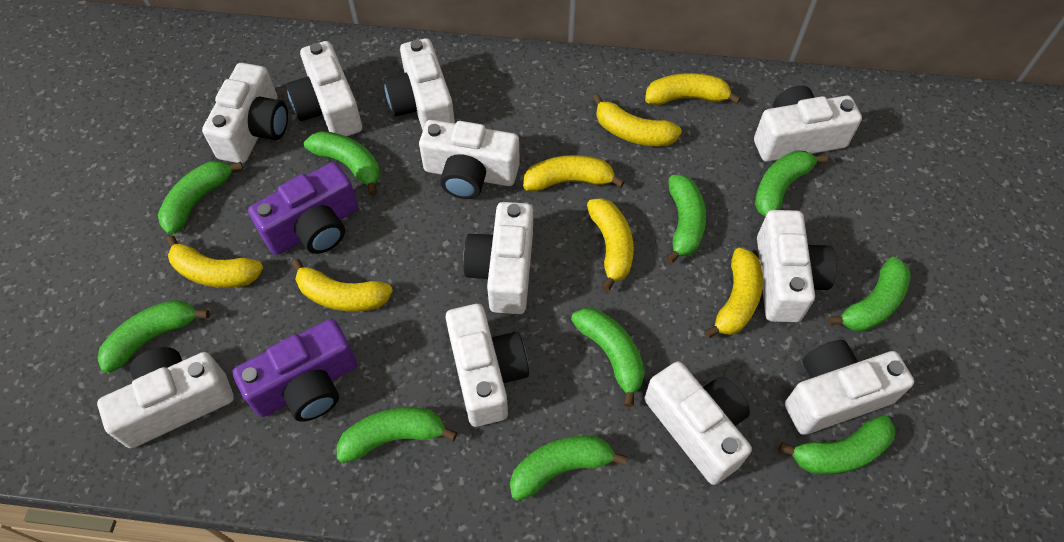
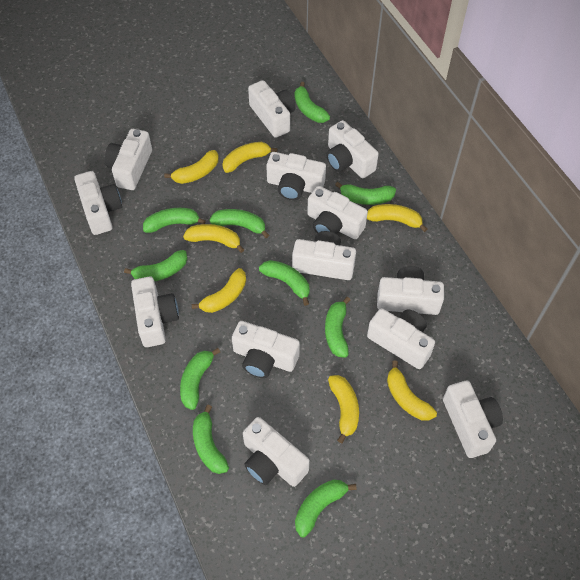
purple camera: 2 -> 0
white camera: 11 -> 13

